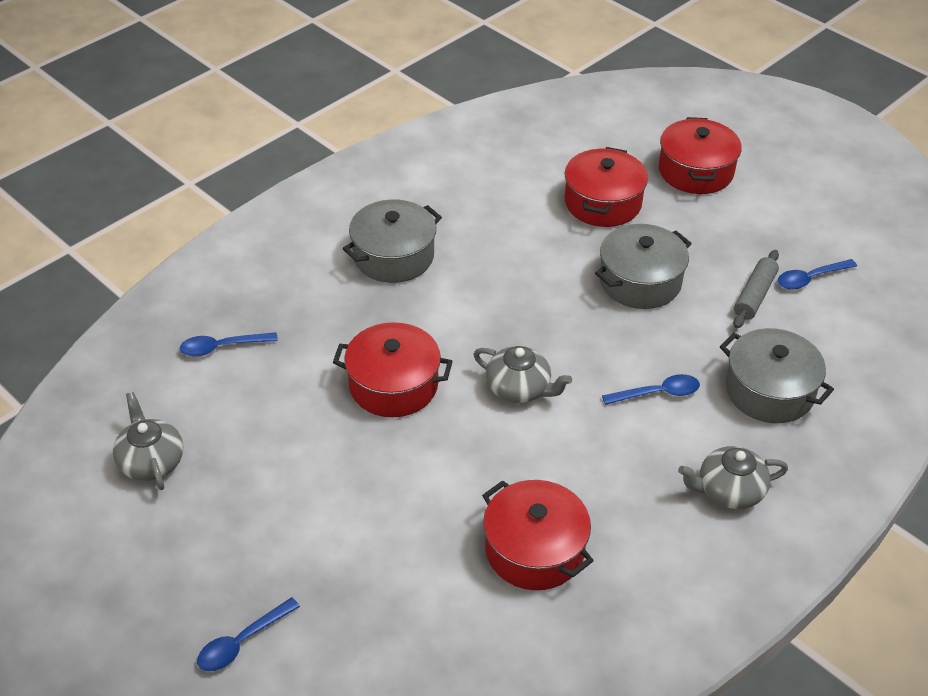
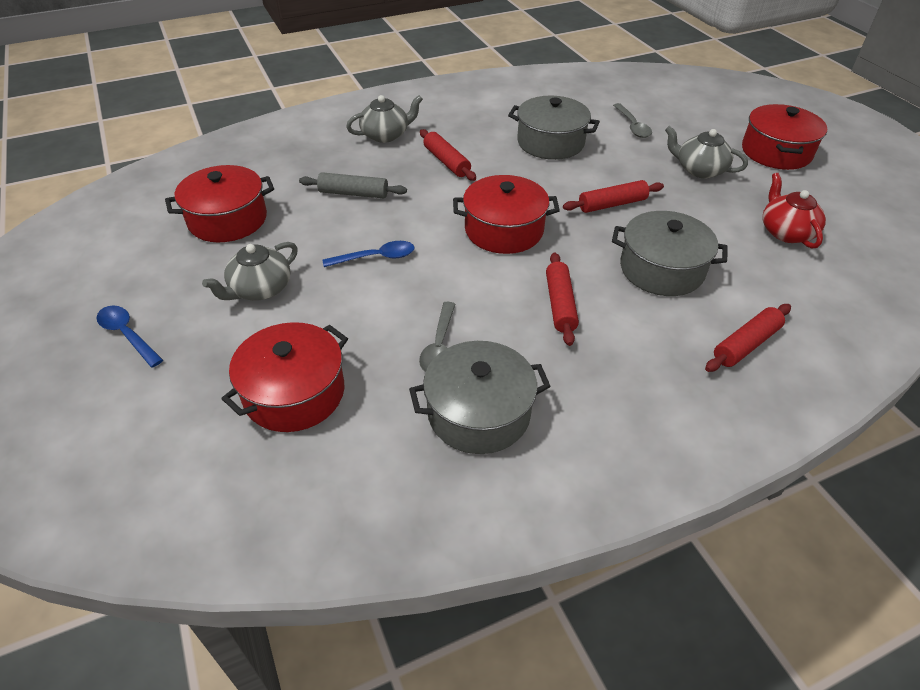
blue spoon: 4 -> 2
grey spoon: 0 -> 2
red rolling pin: 0 -> 4
red teapot: 0 -> 1

